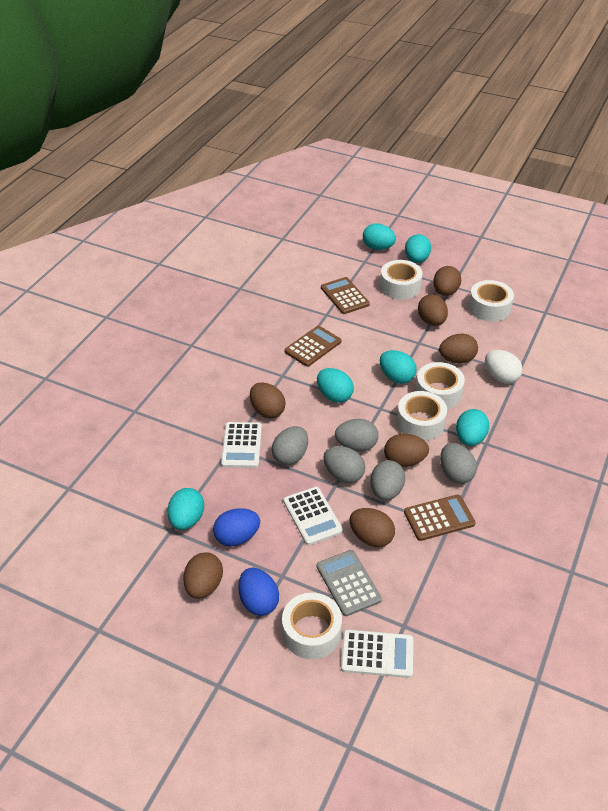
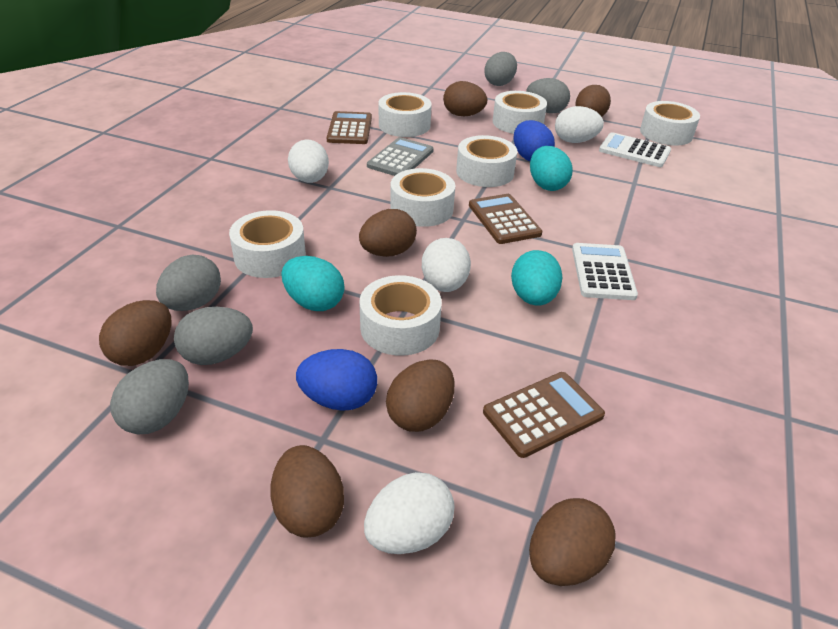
turquoise egg: 6 -> 3
white calculator: 3 -> 2
white egg: 1 -> 4
white tape: 5 -> 7

